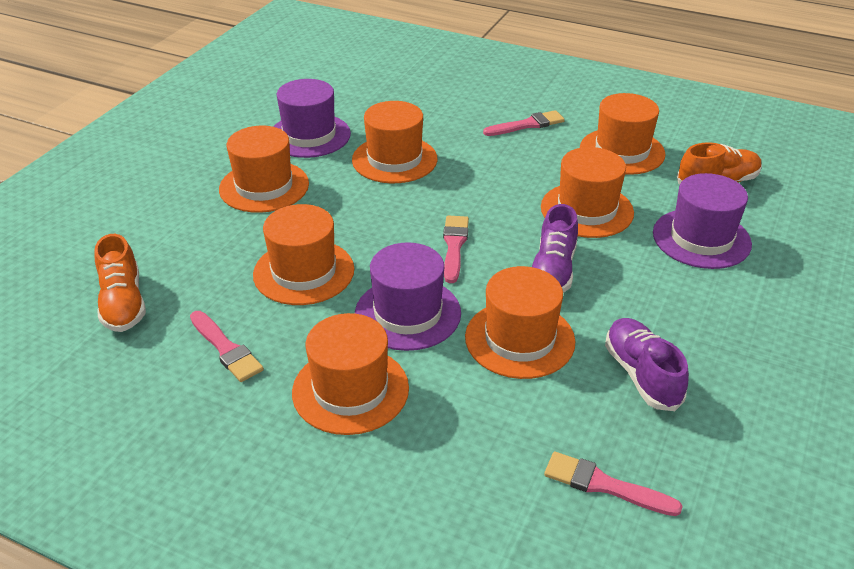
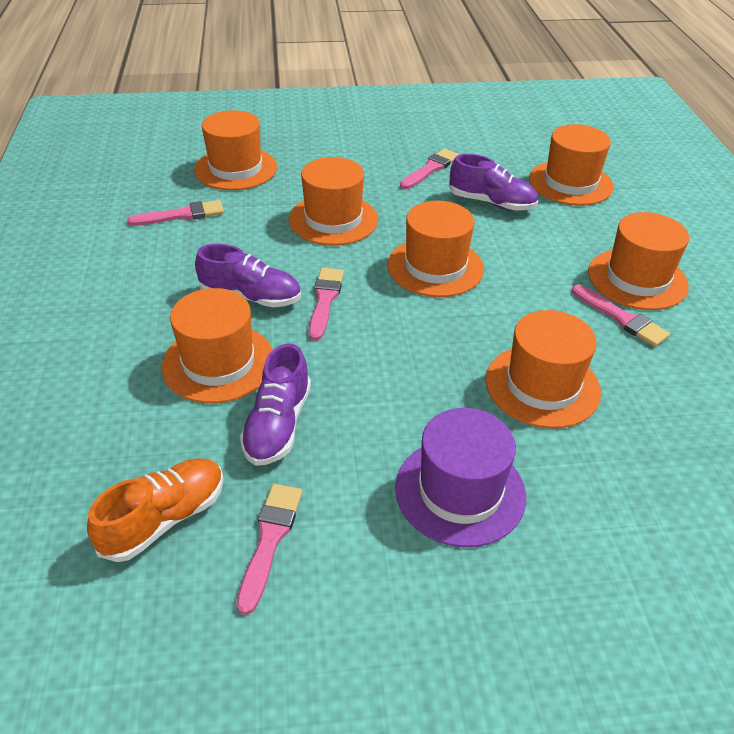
orange shoe: 2 -> 1
pink brush: 4 -> 5
purple hat: 3 -> 1
purple shoe: 2 -> 3

